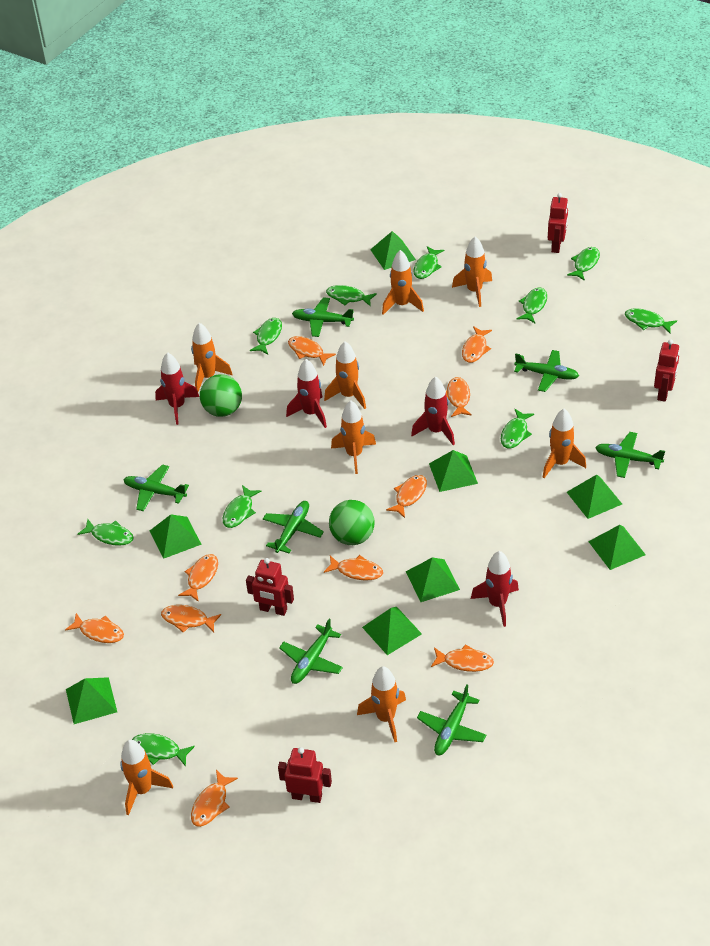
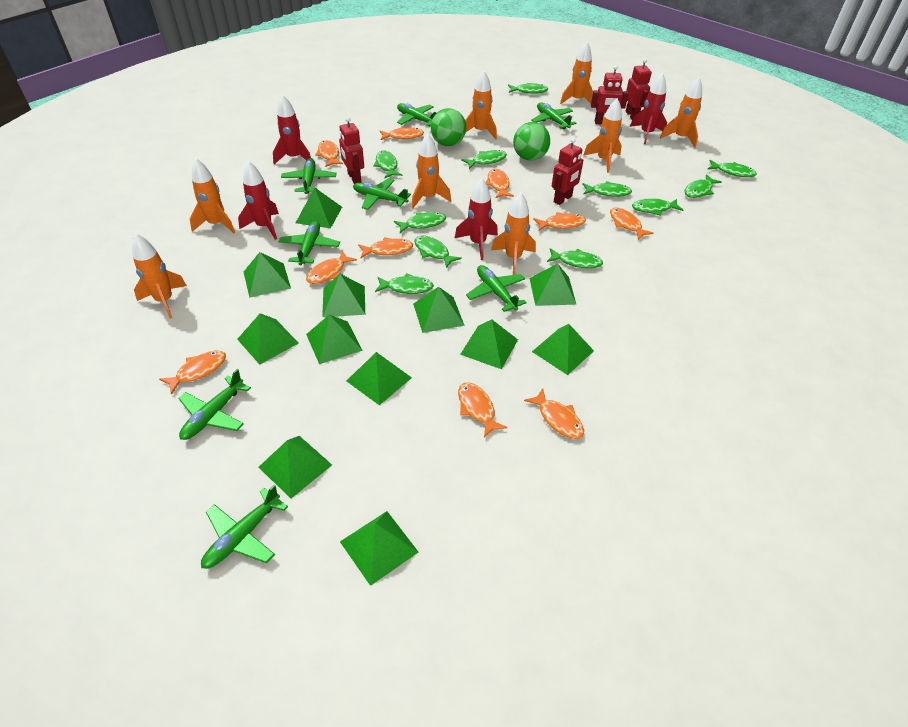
green fish: 10 -> 11
green plane: 7 -> 8
green pyramid: 8 -> 12

